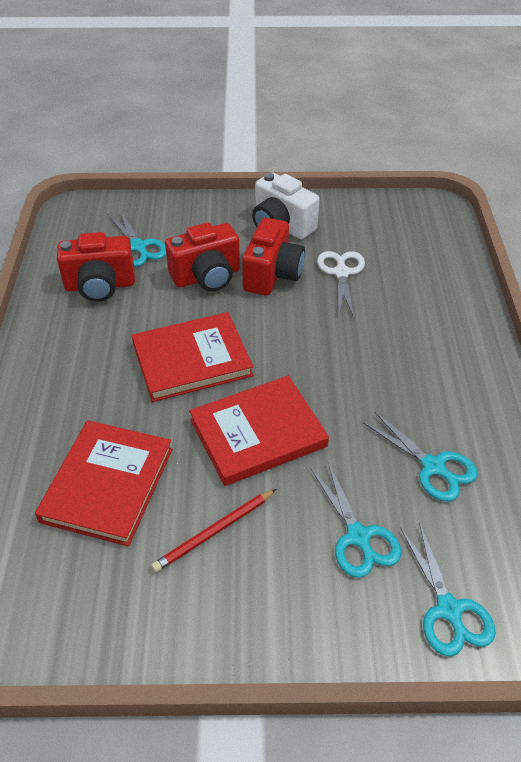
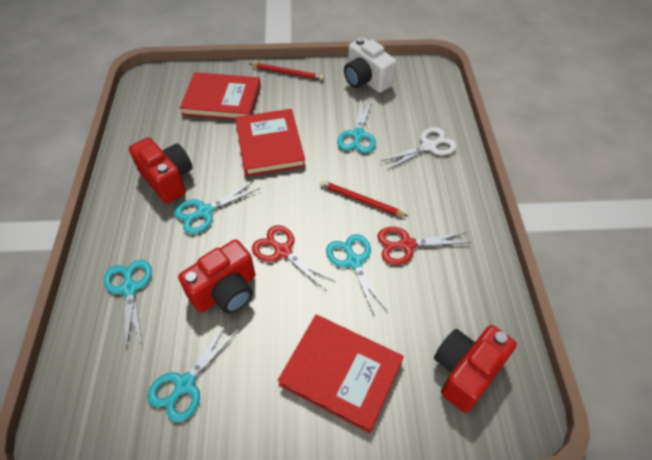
red pencil: 1 -> 2
red scissors: 0 -> 2
turquoise scissors: 4 -> 5

